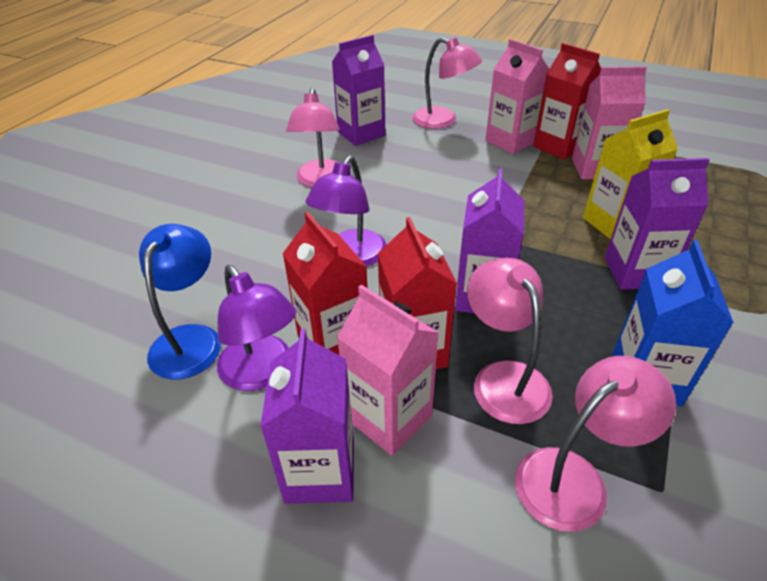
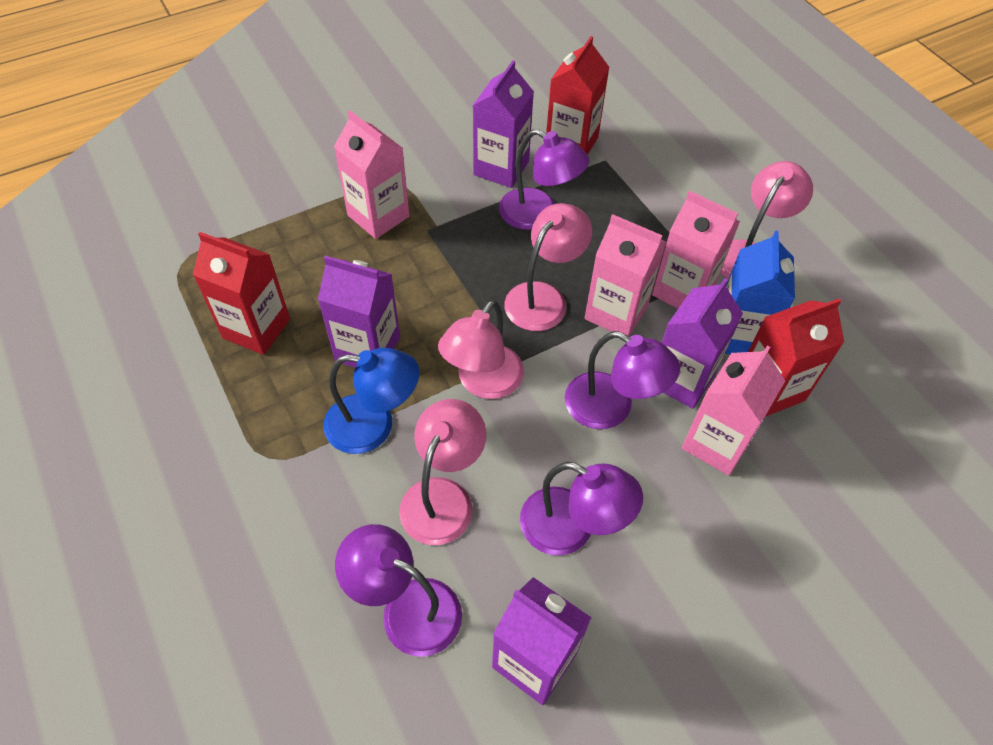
pink carton: 3 -> 4
purple lamp: 2 -> 4
yellow carton: 1 -> 0

